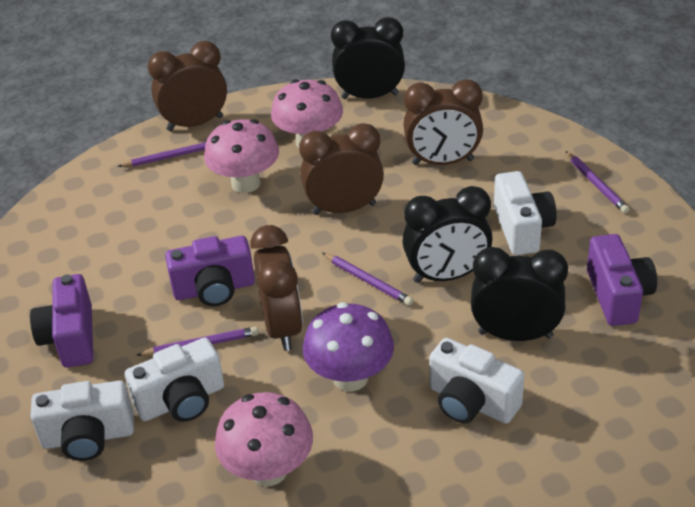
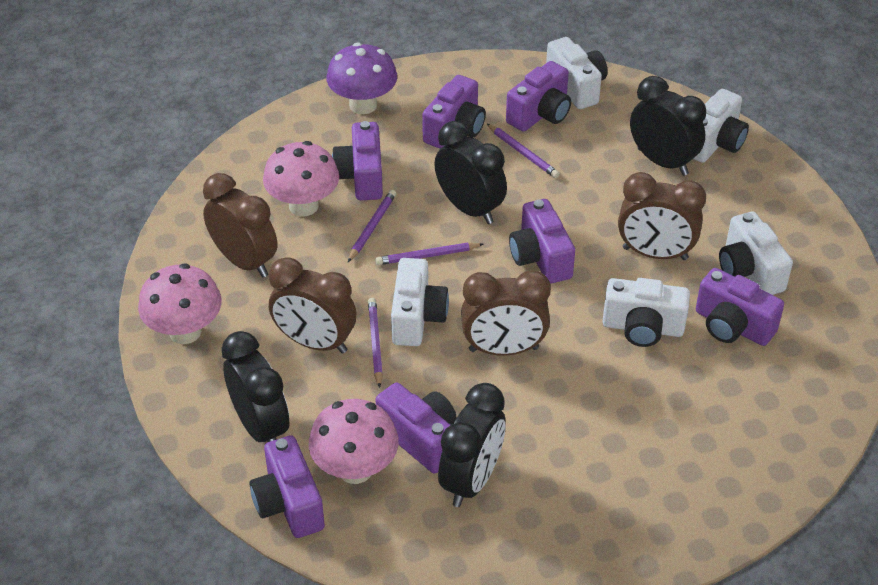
black clock: 3 -> 4
purple camera: 3 -> 7
white camera: 4 -> 5

